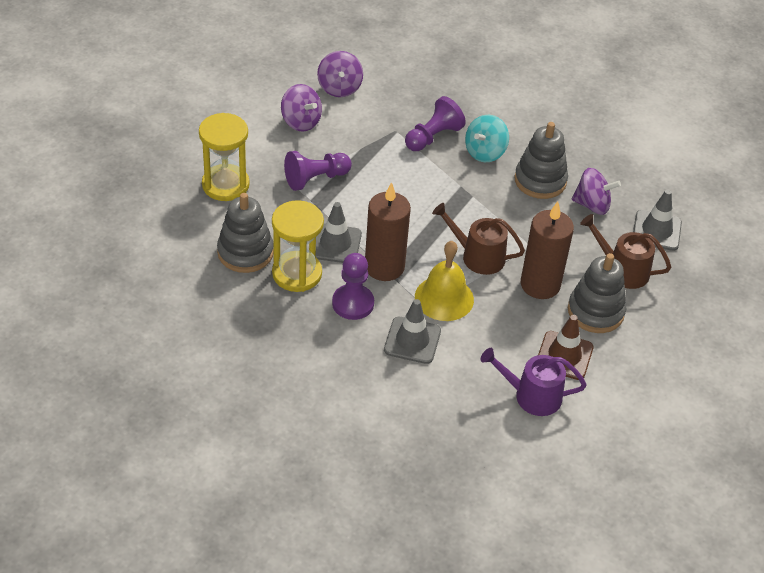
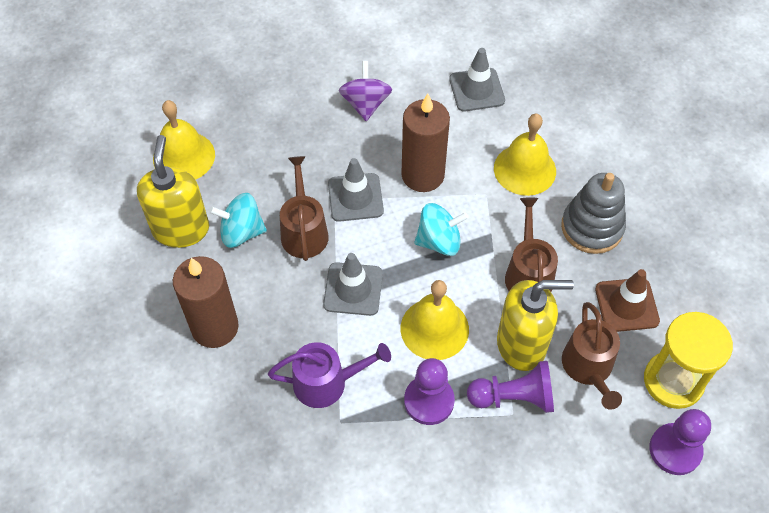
brown watering can: 2 -> 3
grey stacking toy: 3 -> 1
purple spinning top: 3 -> 1
turquoise spinning top: 1 -> 2
yellow bell: 1 -> 3
yellow hourglass: 2 -> 1
yellow soap dispenser: 0 -> 2

